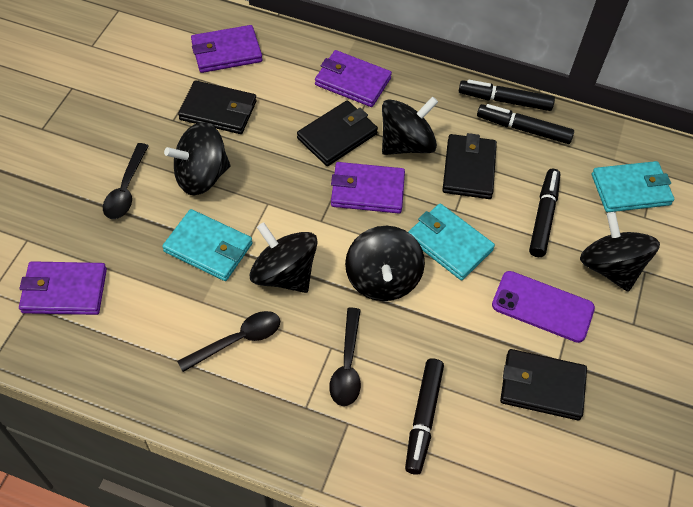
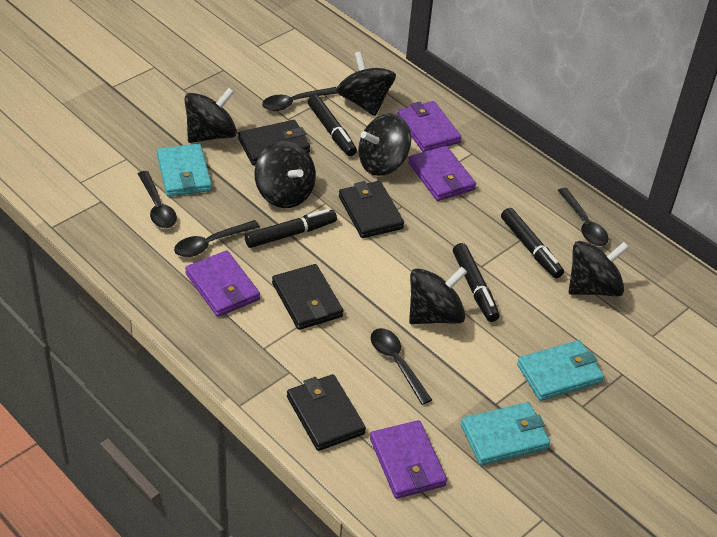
black spinning top: 5 -> 6
black spoon: 3 -> 5
purple phone: 1 -> 0

